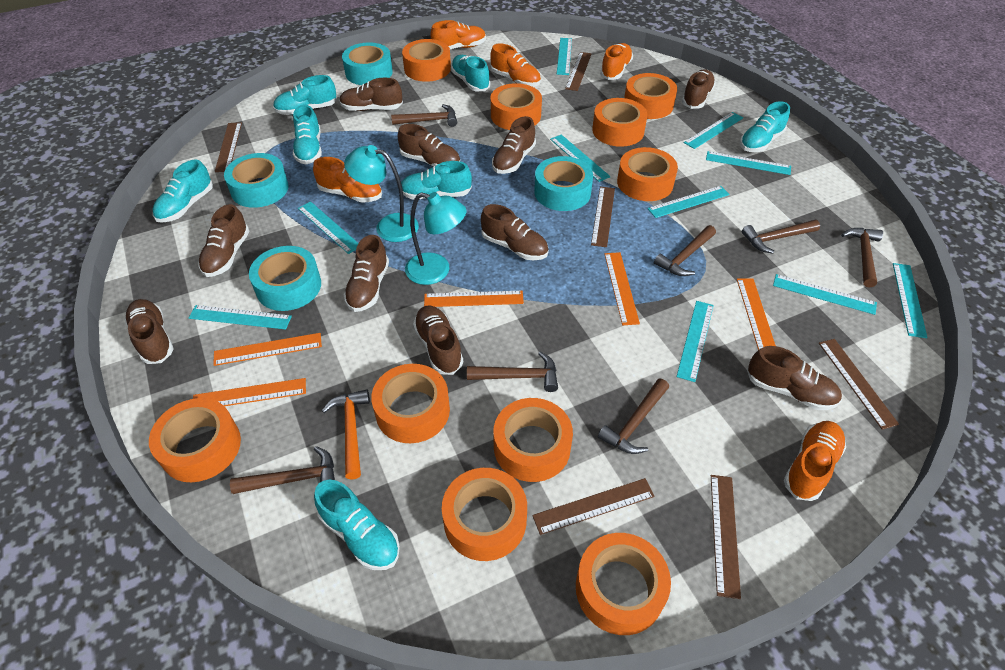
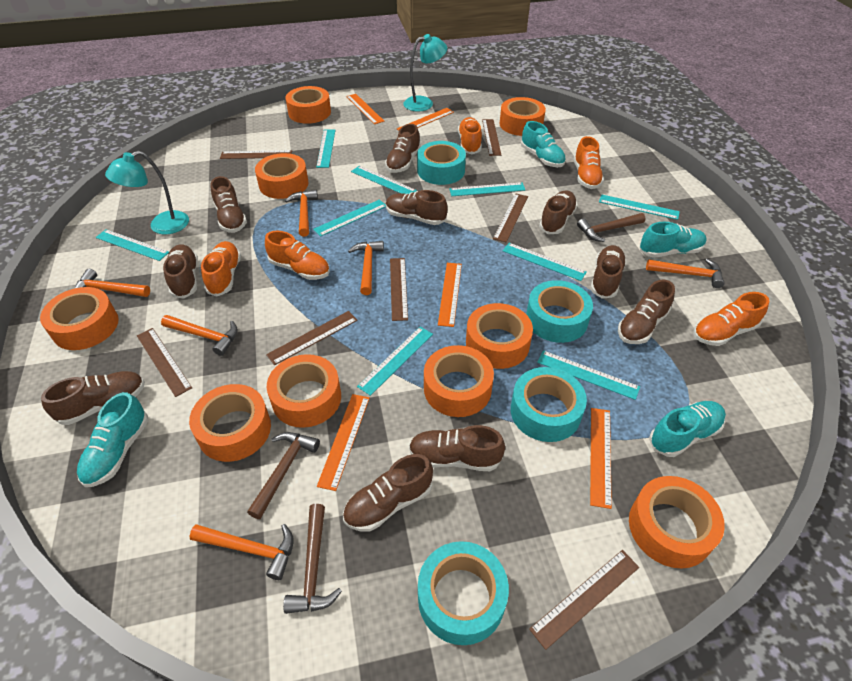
brown hammer: 7 -> 3
brown ruler: 6 -> 7
orange hammer: 1 -> 6
orange tape: 10 -> 9
turquoise ruler: 10 -> 9
turquoise shoe: 7 -> 4

